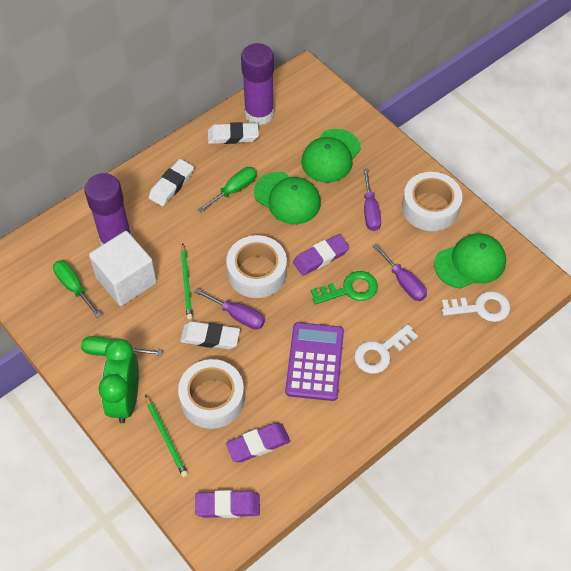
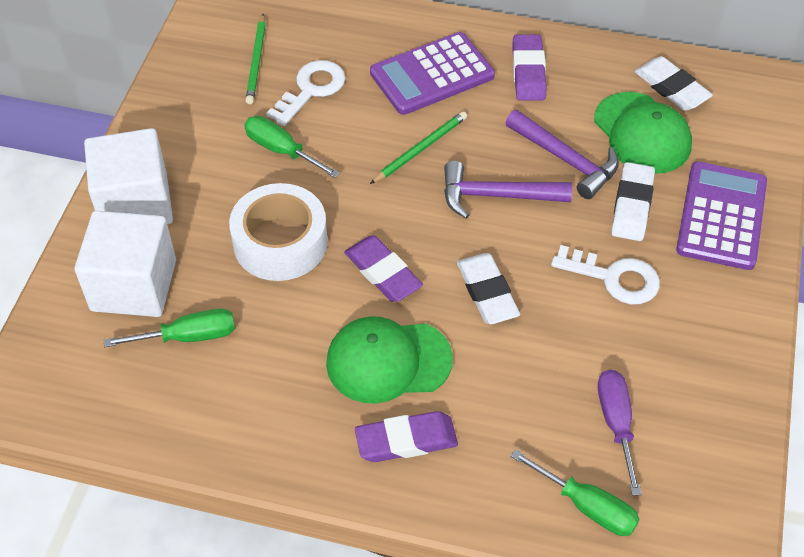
green cap: 3 -> 2
green clock: 1 -> 0
green key: 1 -> 0
purple calculator: 1 -> 2
purple glue stick: 2 -> 0
purple hammer: 0 -> 2
purple screwdriver: 3 -> 1
white cube: 1 -> 2
white tape: 3 -> 1

